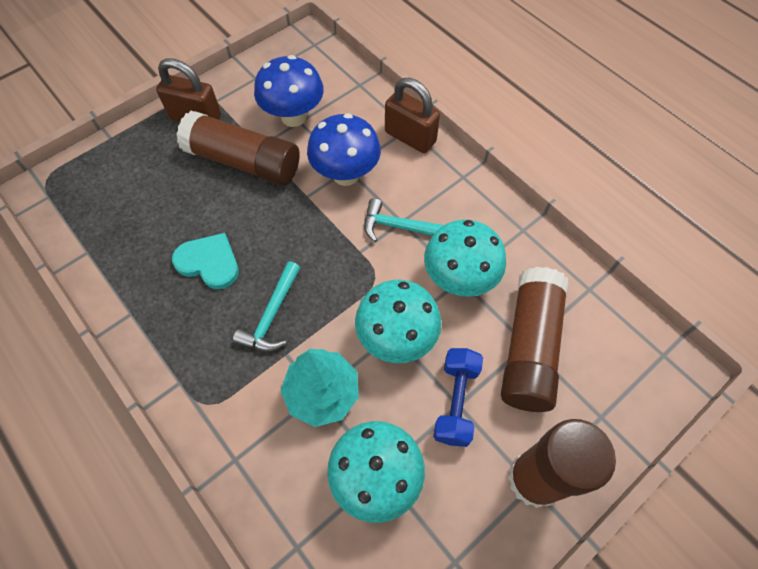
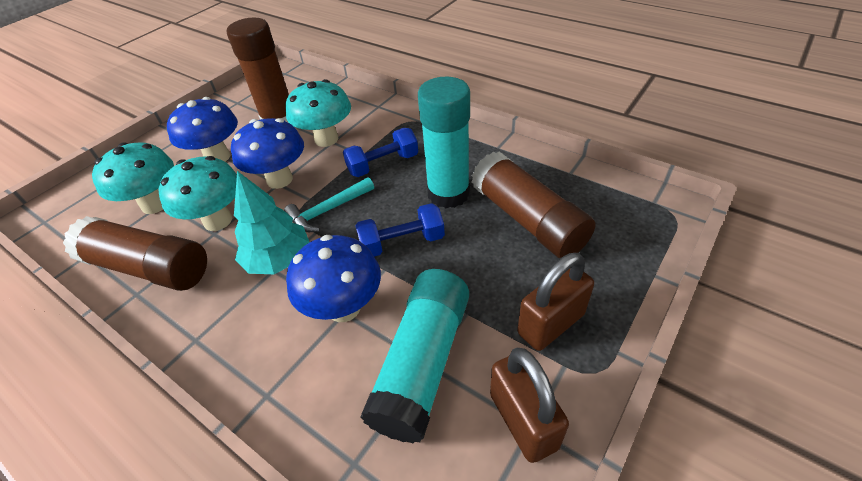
blue dumbbell: 1 -> 2
blue mushroom: 2 -> 3
turquoise glue stick: 0 -> 2
turquoise hammer: 2 -> 1
turquoise heart: 1 -> 0

